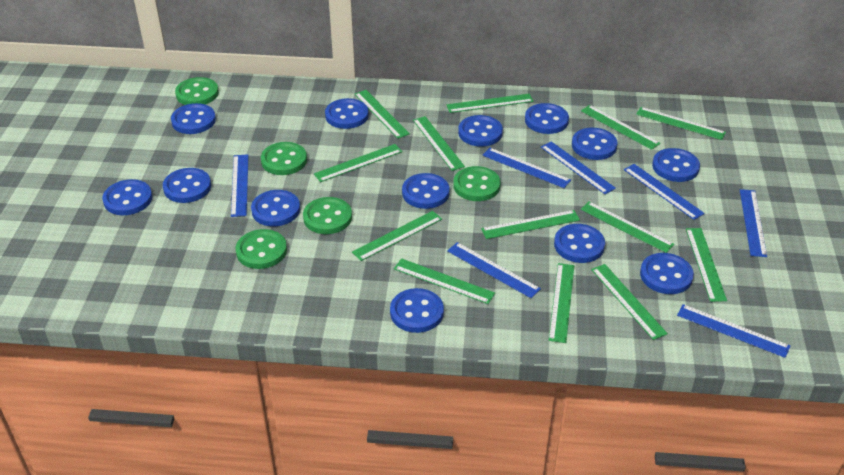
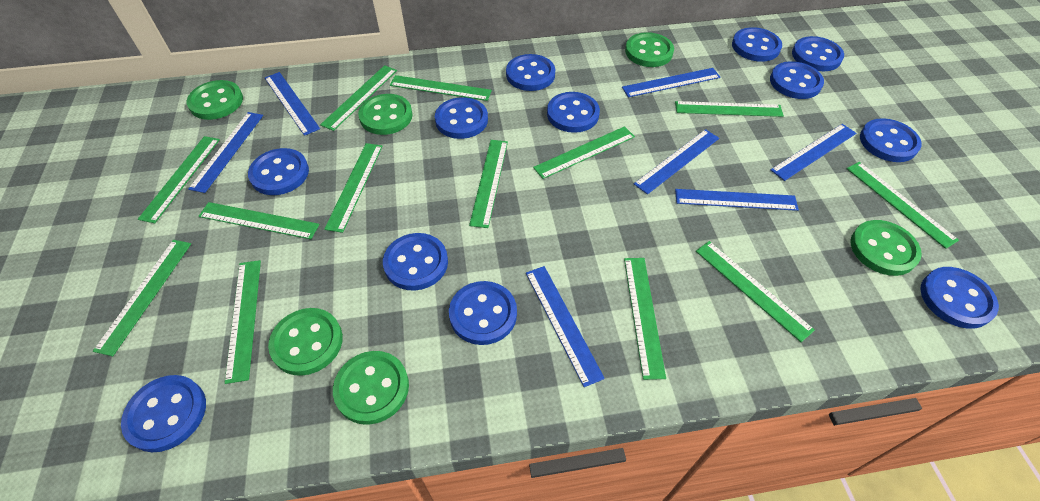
blue button: 13 -> 12
green button: 5 -> 6

